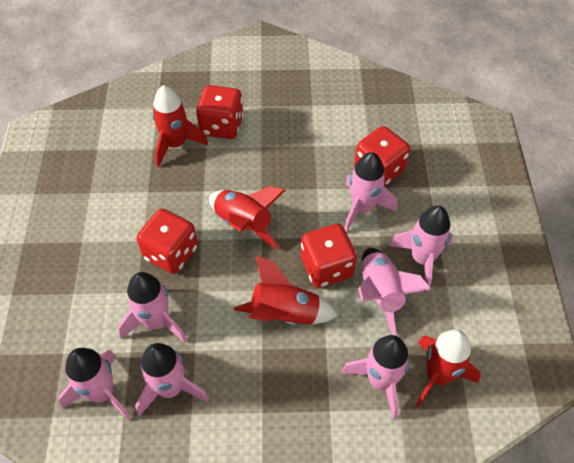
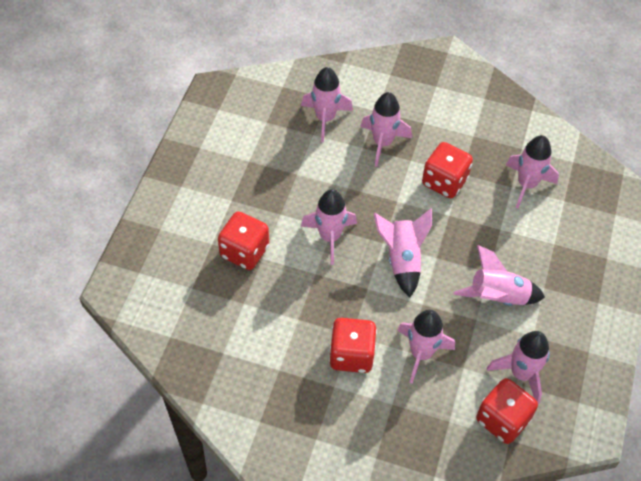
pink rocket: 7 -> 8
red rocket: 4 -> 0

